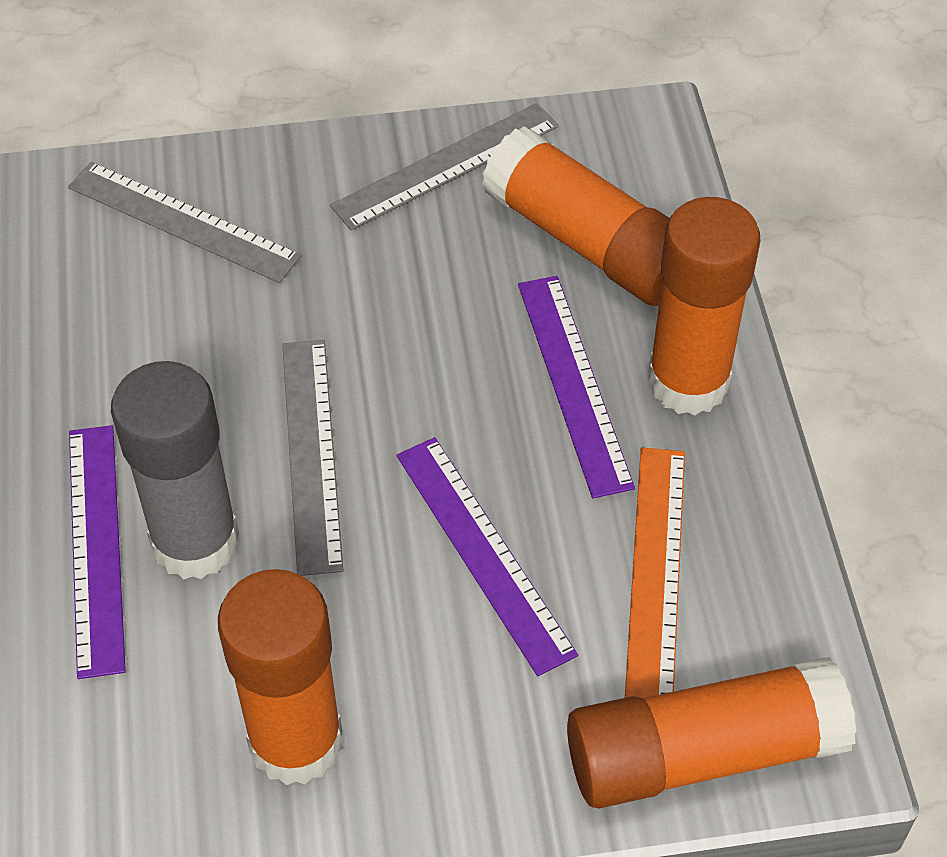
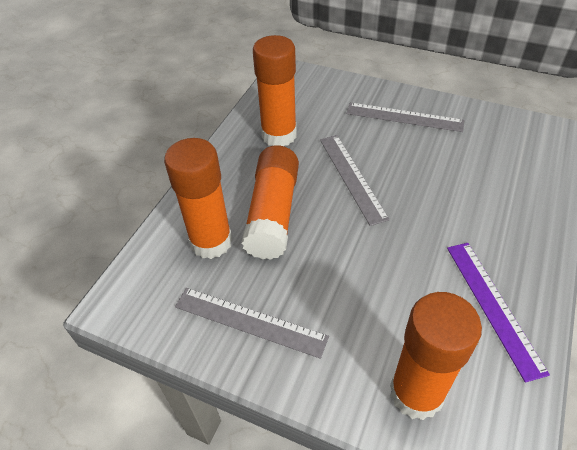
grey glue stick: 1 -> 0
orange ruler: 1 -> 0
purple ruler: 3 -> 1

